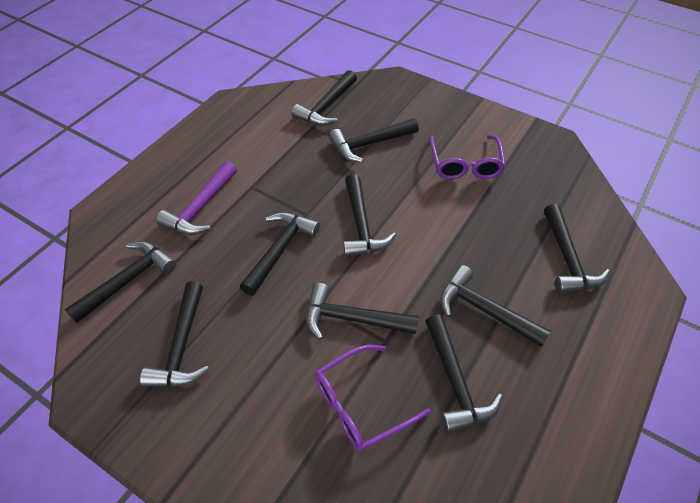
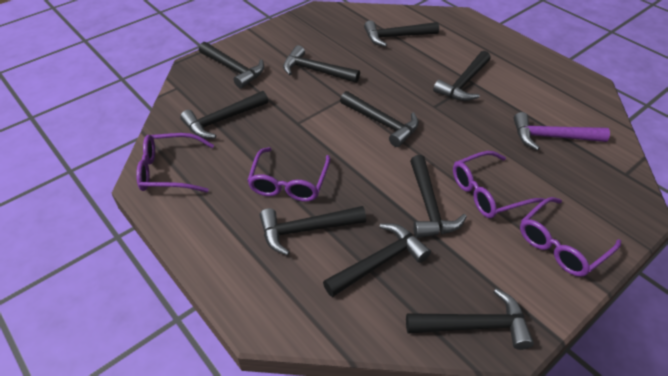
purple glasses: 2 -> 4

